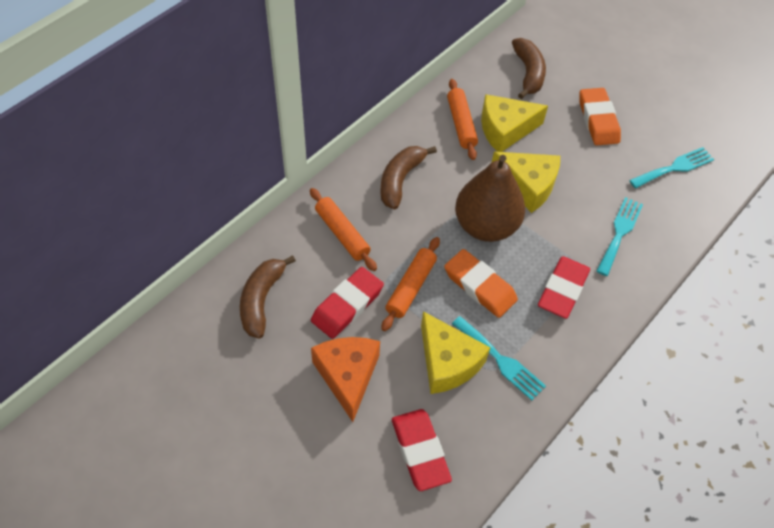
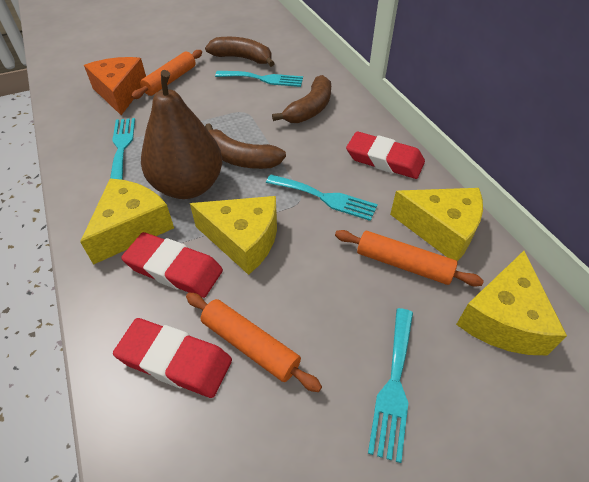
orange eraser: 2 -> 0
turquoise fork: 3 -> 4
yellow cheese: 3 -> 4

